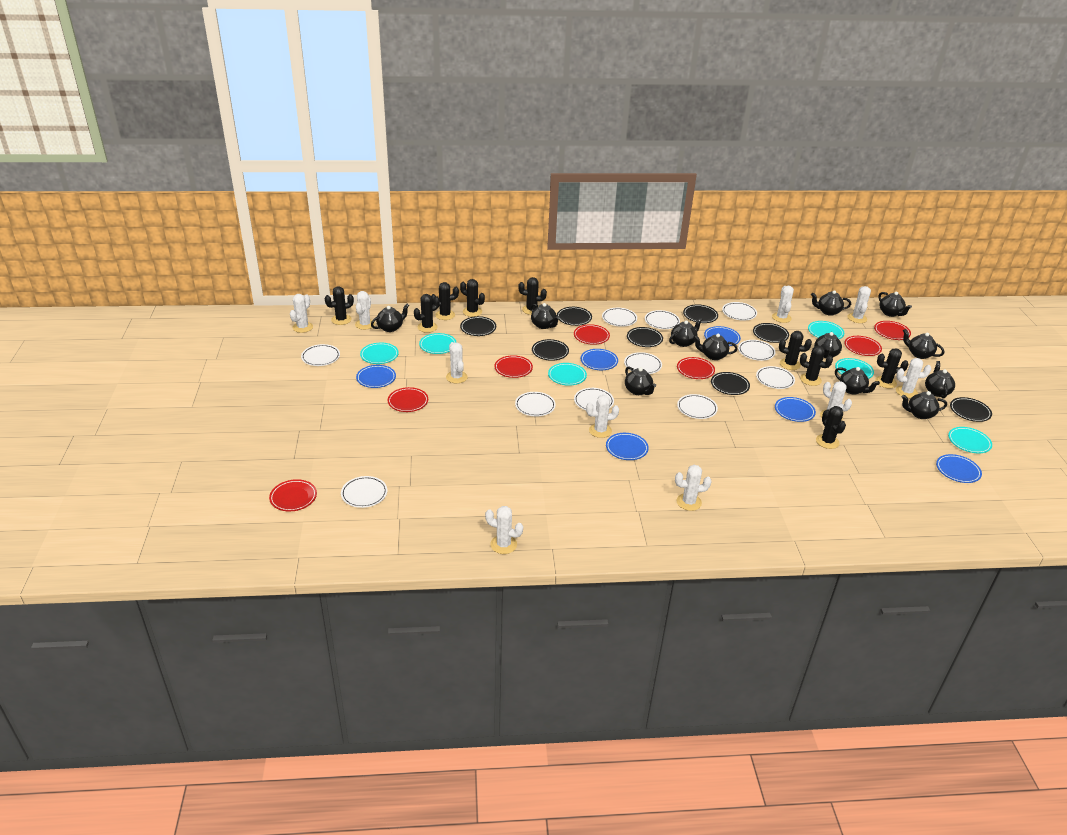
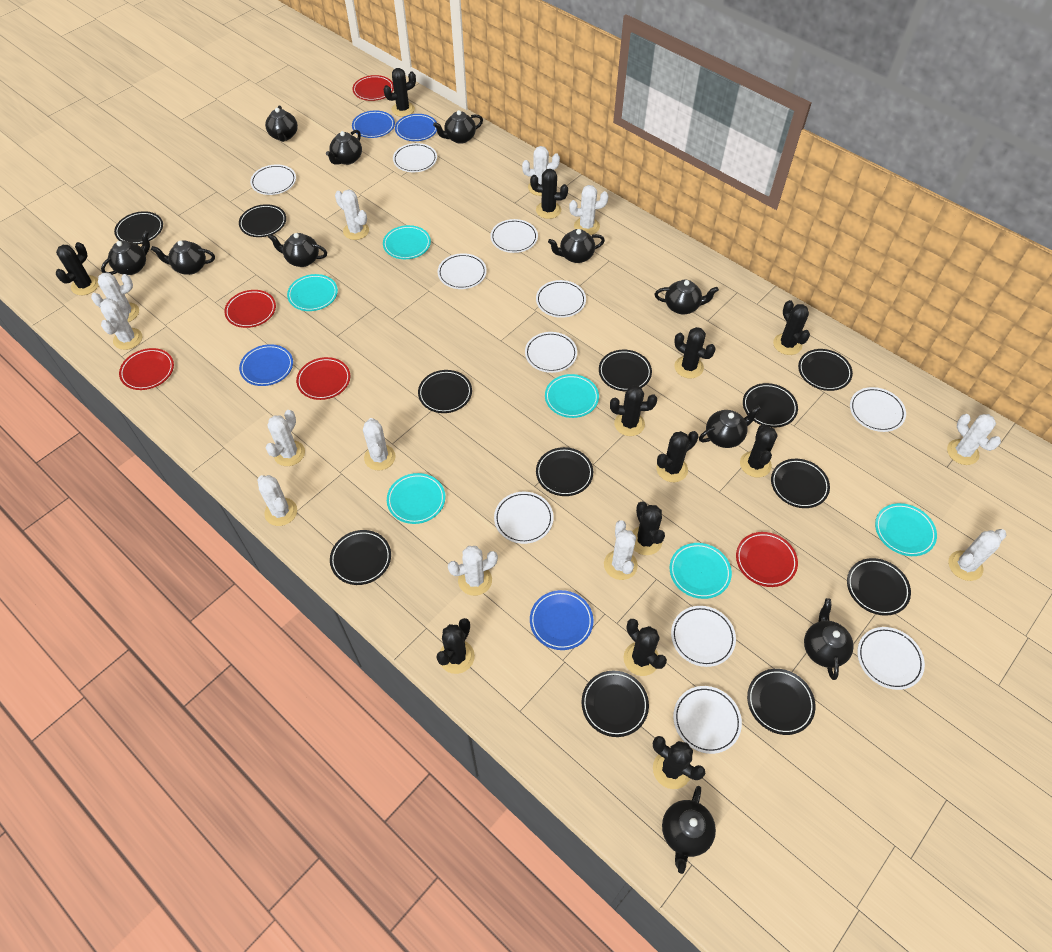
black cactus: 9 -> 12
black plate: 8 -> 12
black teapot: 12 -> 11
blue plate: 6 -> 4
red plate: 7 -> 5
white cactus: 10 -> 12

